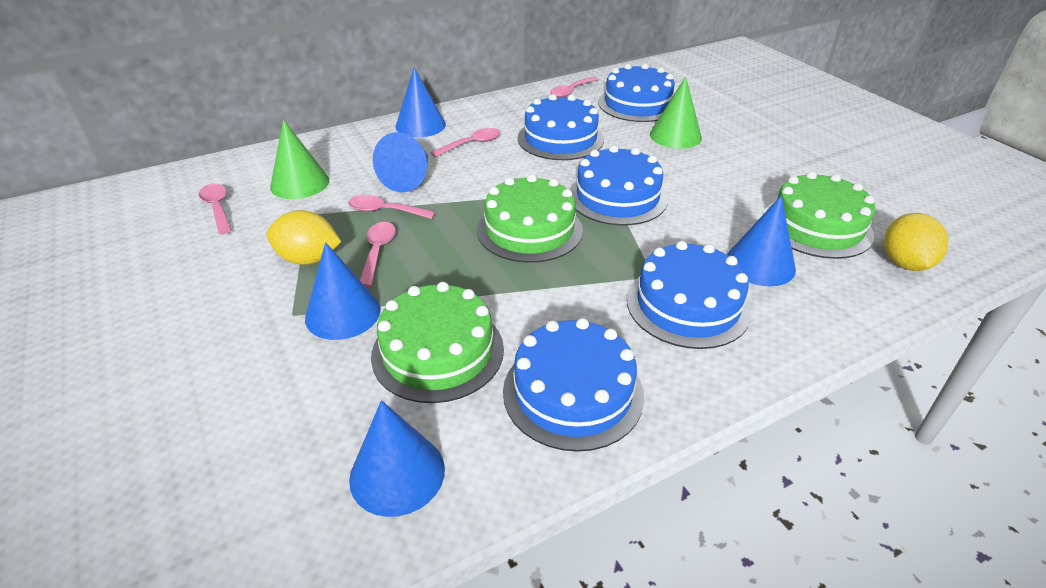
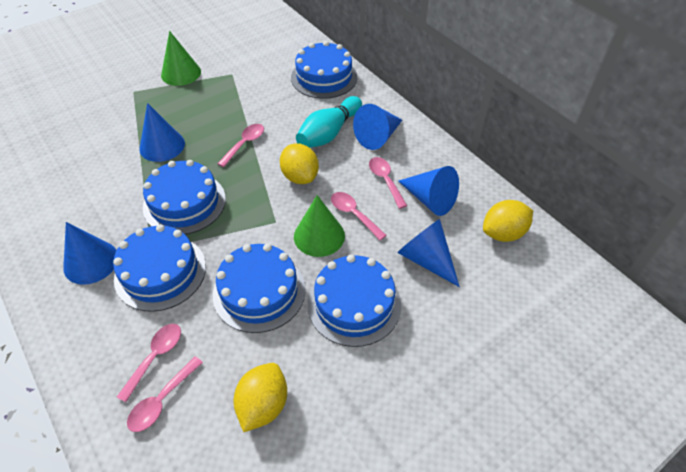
green cake: 3 -> 0
turquoise bowling pin: 0 -> 1
yellow lemon: 2 -> 3

